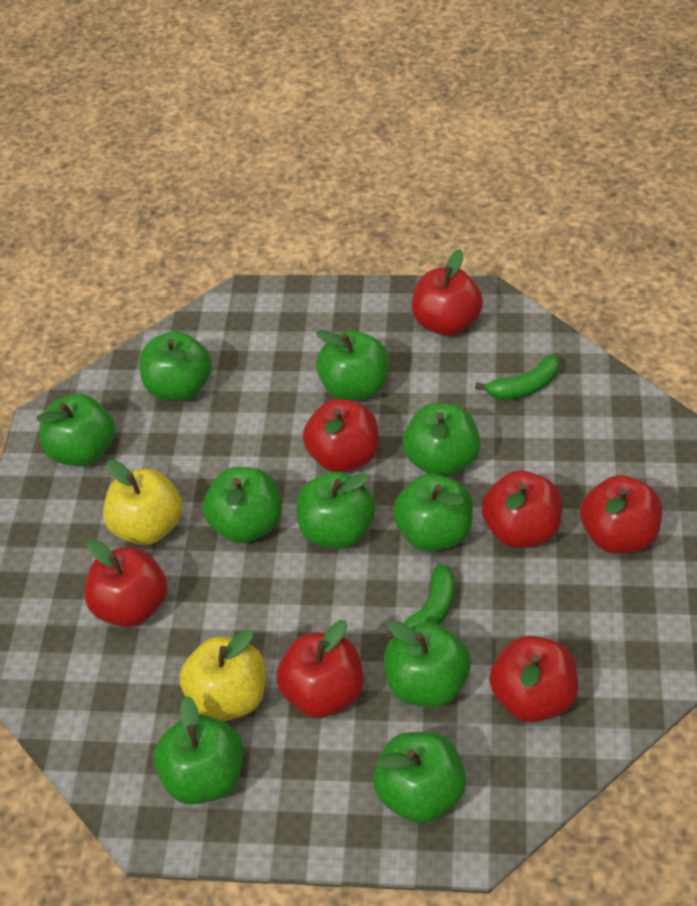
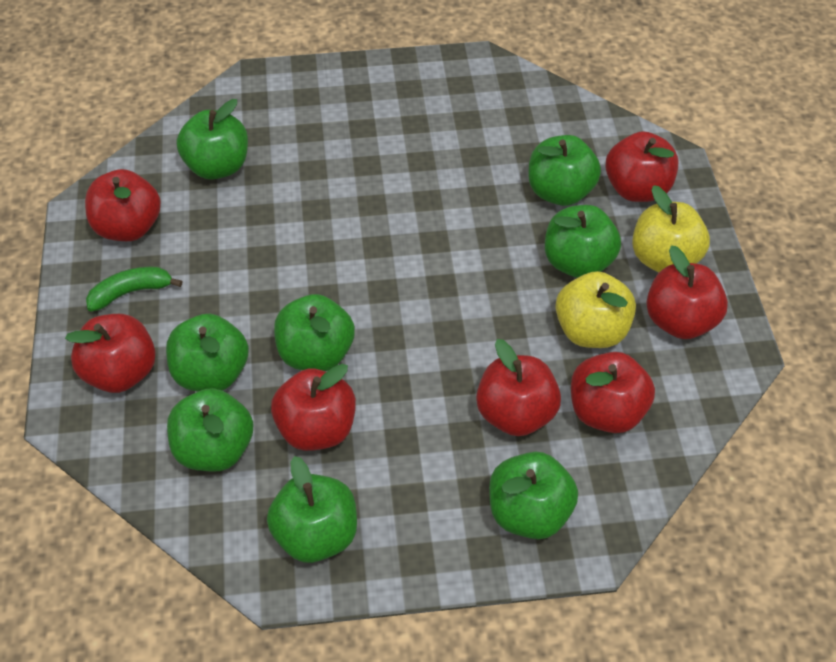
green apple: 10 -> 8
green banana: 2 -> 1

